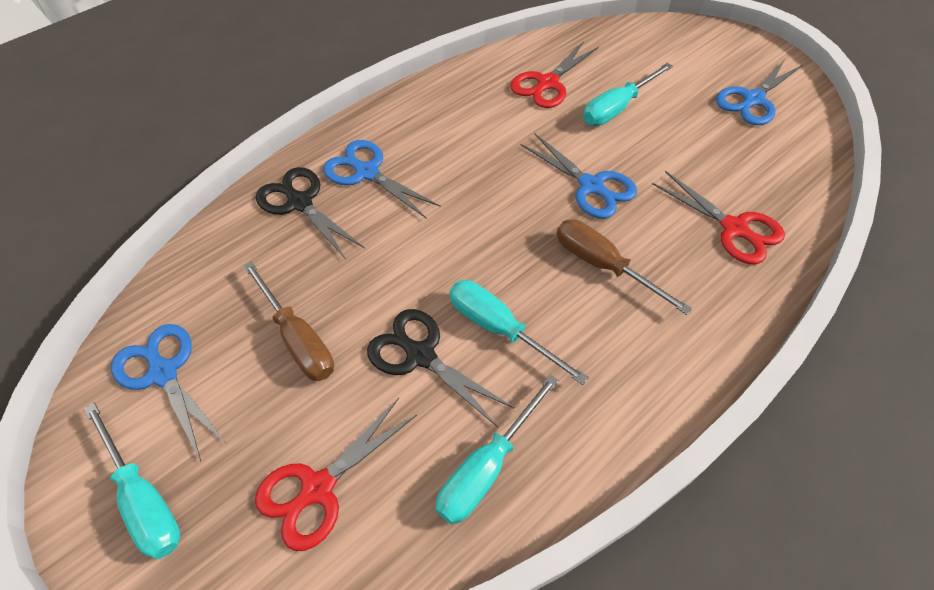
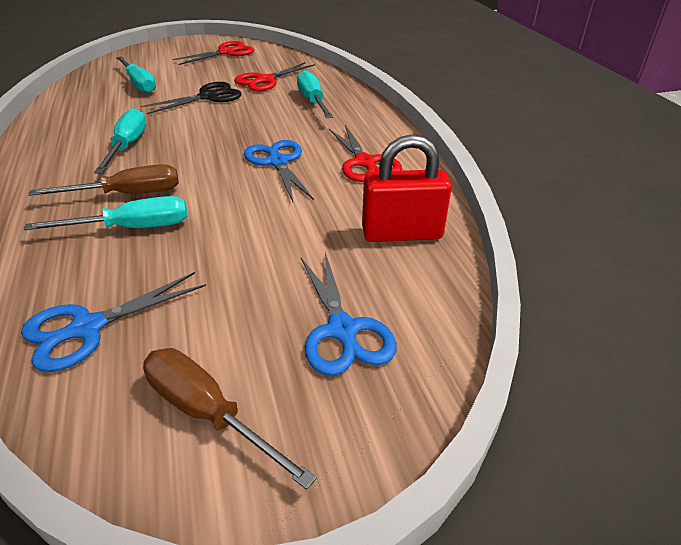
black scissors: 2 -> 1
blue scissors: 4 -> 3
red padlock: 0 -> 1

